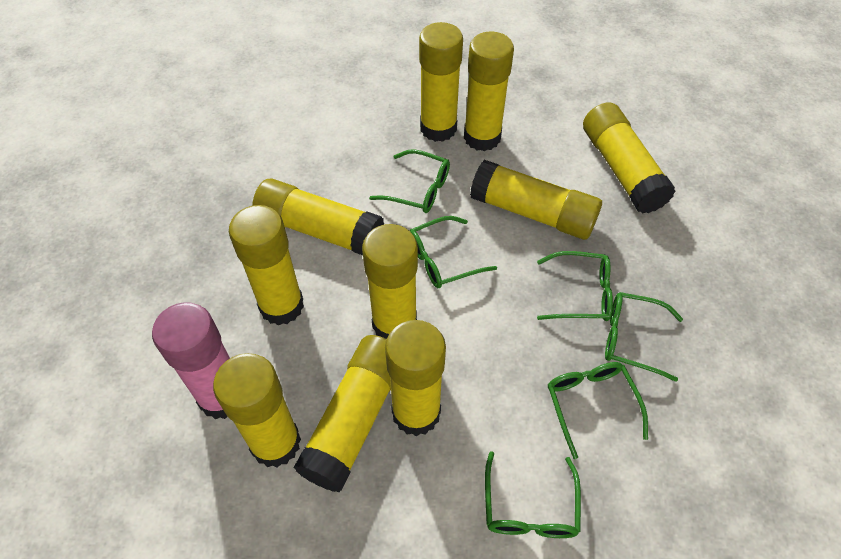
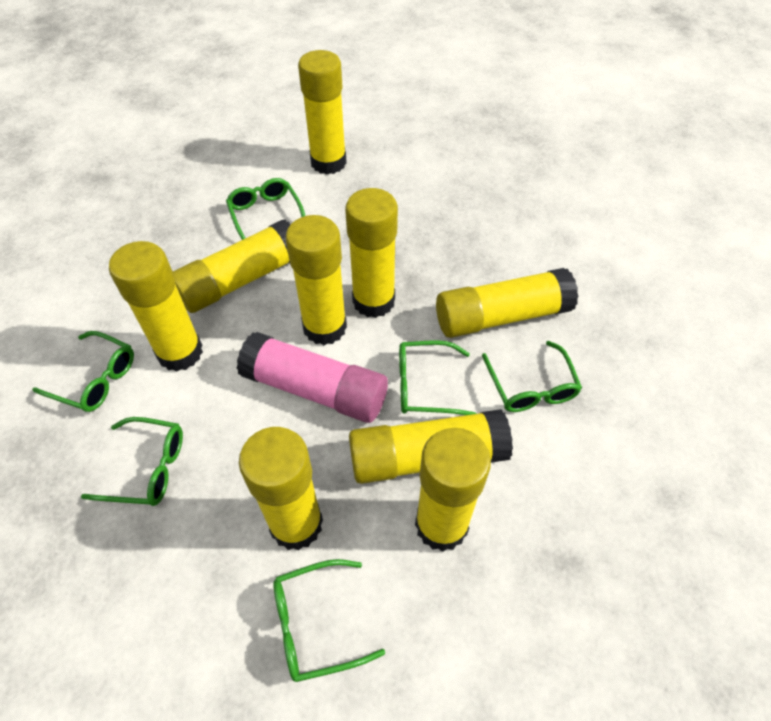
yellow glue stick: 10 -> 9

